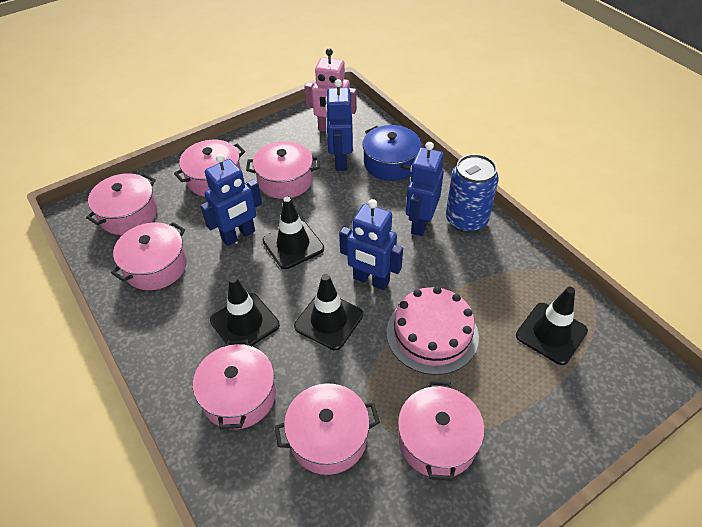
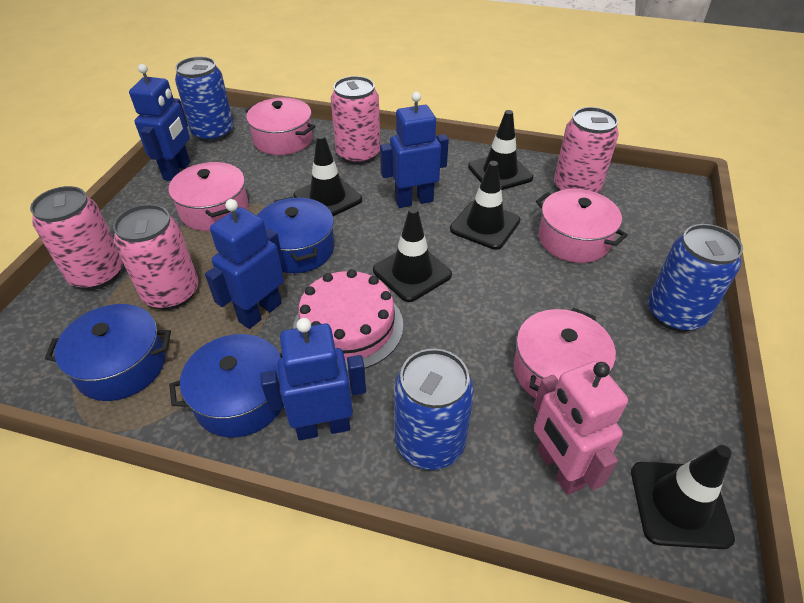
black traffic cone: 4 -> 5
blue can: 1 -> 3
blue pot: 1 -> 3
pink can: 0 -> 4
pink pot: 7 -> 4

